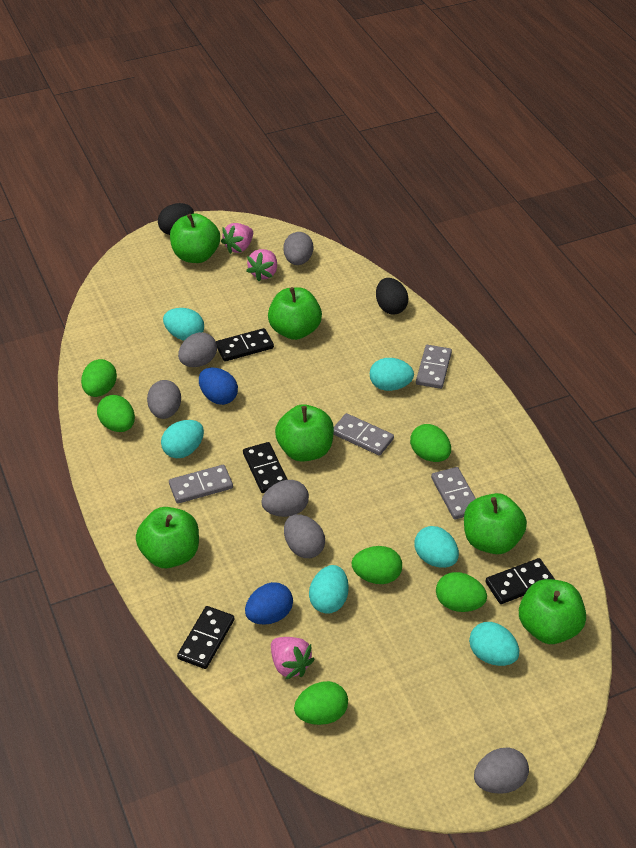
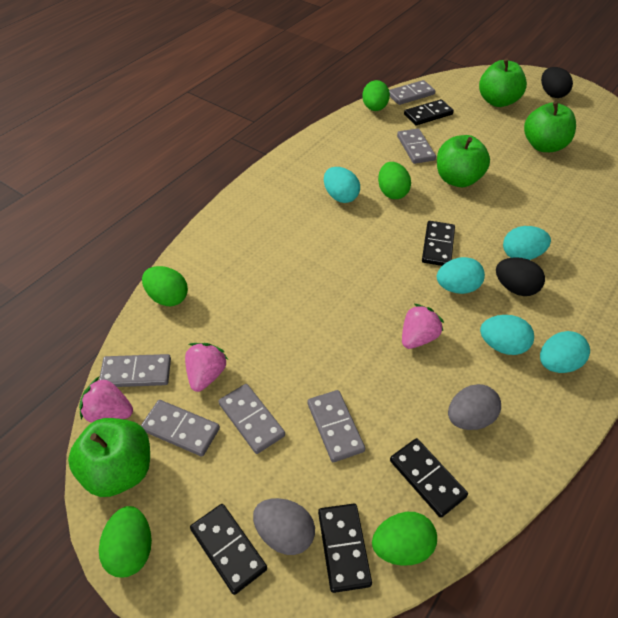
black domino: 4 -> 5
blue egg: 2 -> 0
green apple: 6 -> 4
green egg: 6 -> 5
grey domino: 4 -> 6
grey egg: 6 -> 2
turquoise egg: 6 -> 5

